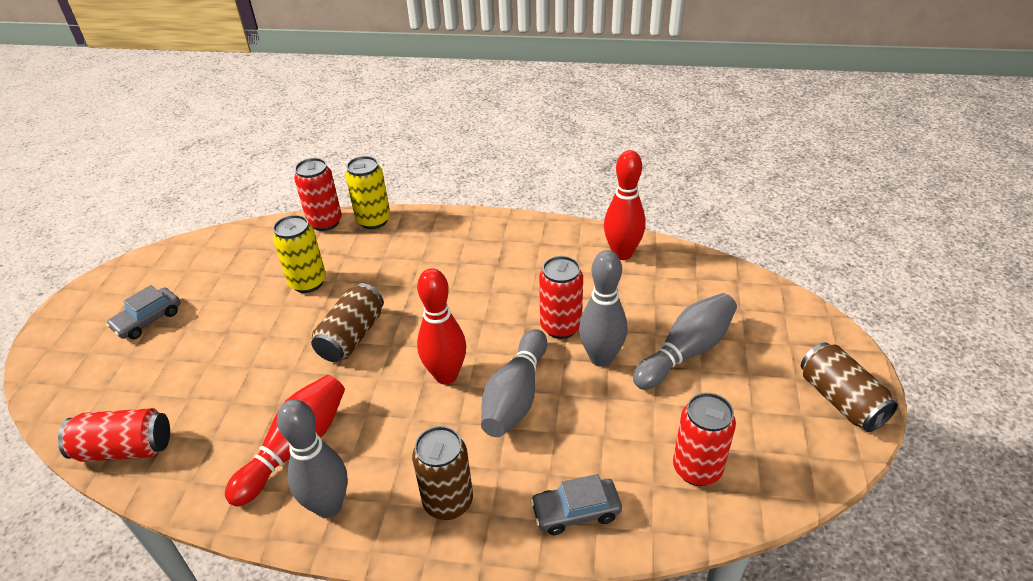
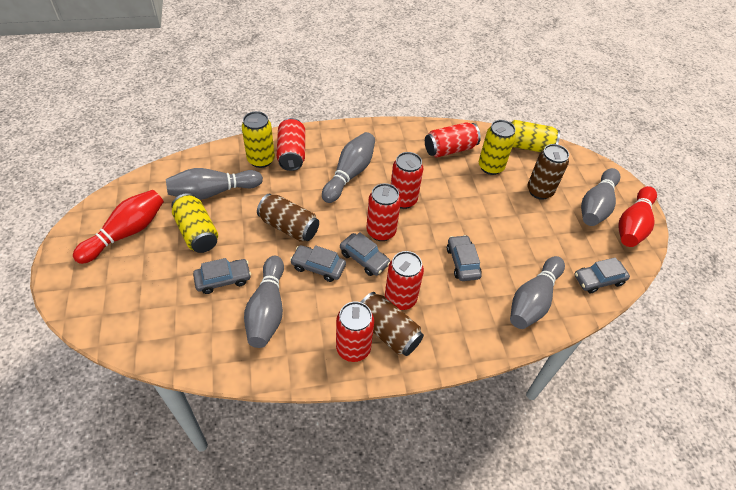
grey bowling pin: 4 -> 5
grey car: 2 -> 5
red bowling pin: 3 -> 2
red can: 4 -> 6
yellow can: 2 -> 4

